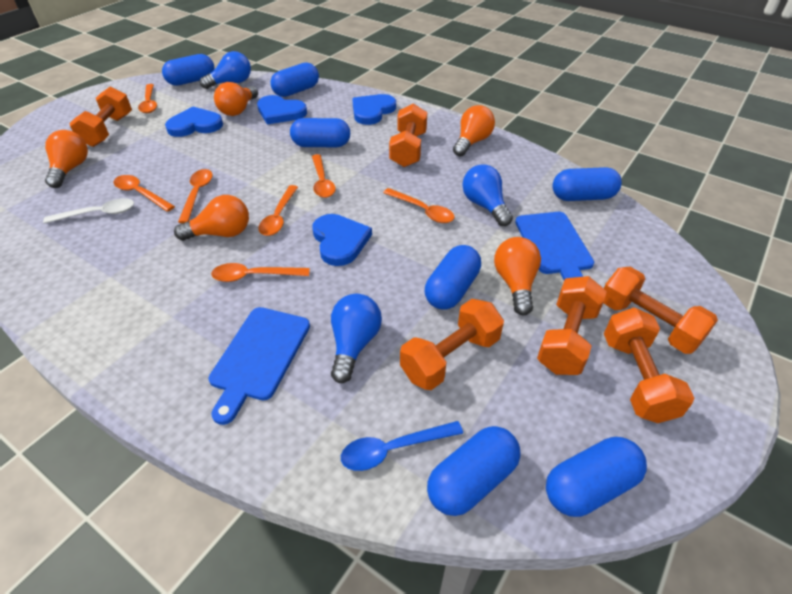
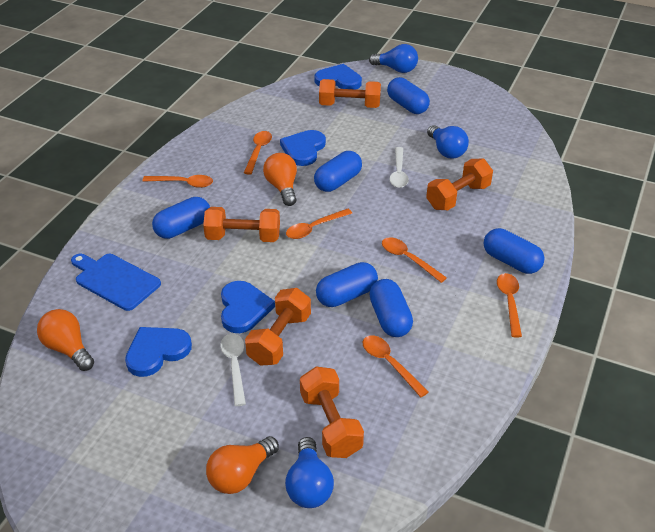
blue capsule: 7 -> 6
blue cutting board: 2 -> 1
blue spoon: 1 -> 0
orange dumbbell: 6 -> 5
orange light bulb: 5 -> 3
orange spoon: 7 -> 6
white spoon: 1 -> 2

